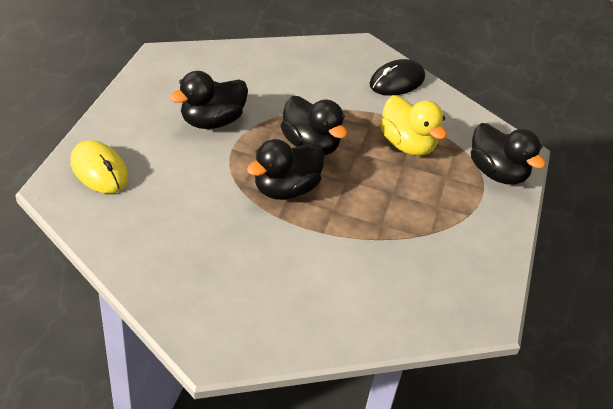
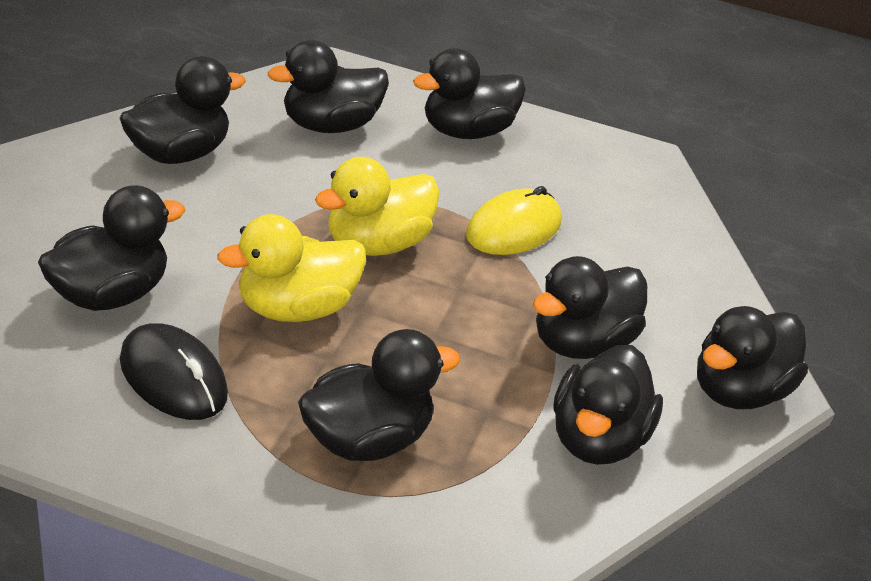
black duck: 4 -> 8
yellow duck: 1 -> 2

